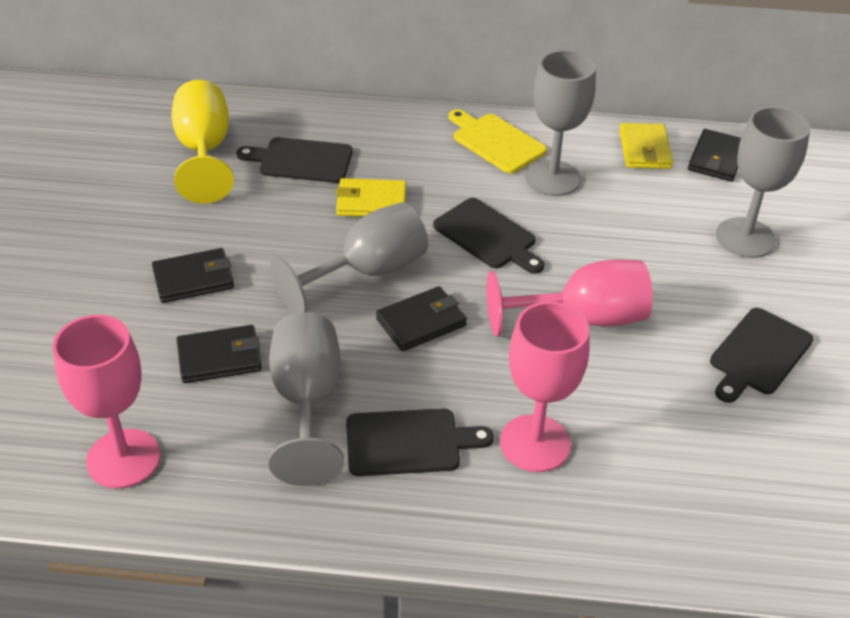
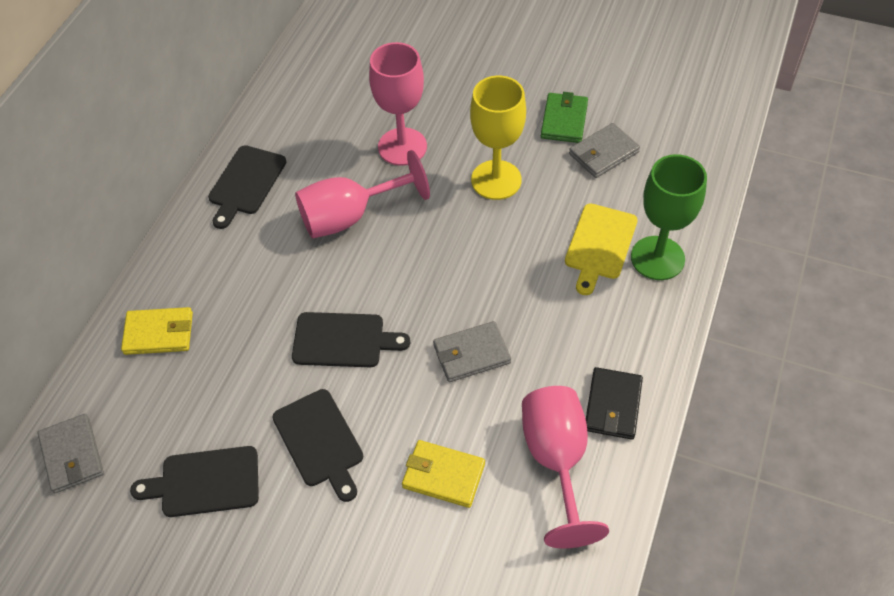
black wallet: 4 -> 1
green goblet: 0 -> 1
green wallet: 0 -> 1
grey goblet: 4 -> 0
grey wallet: 0 -> 3

